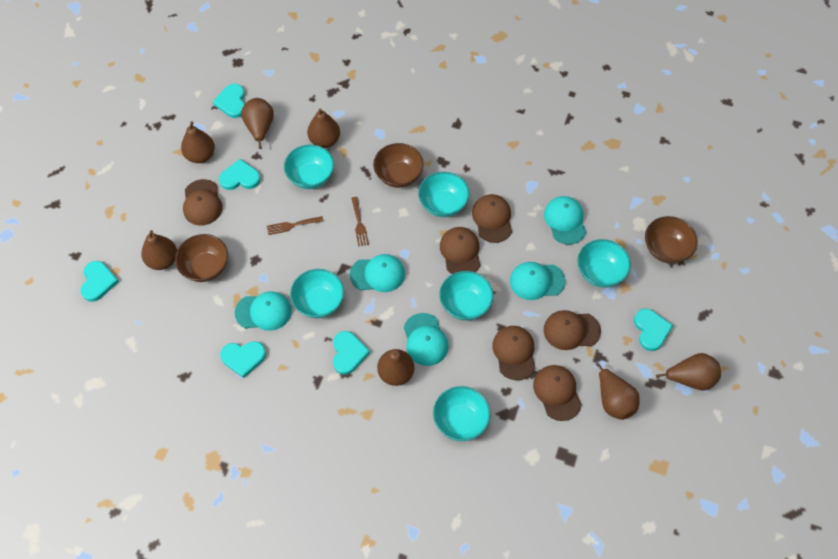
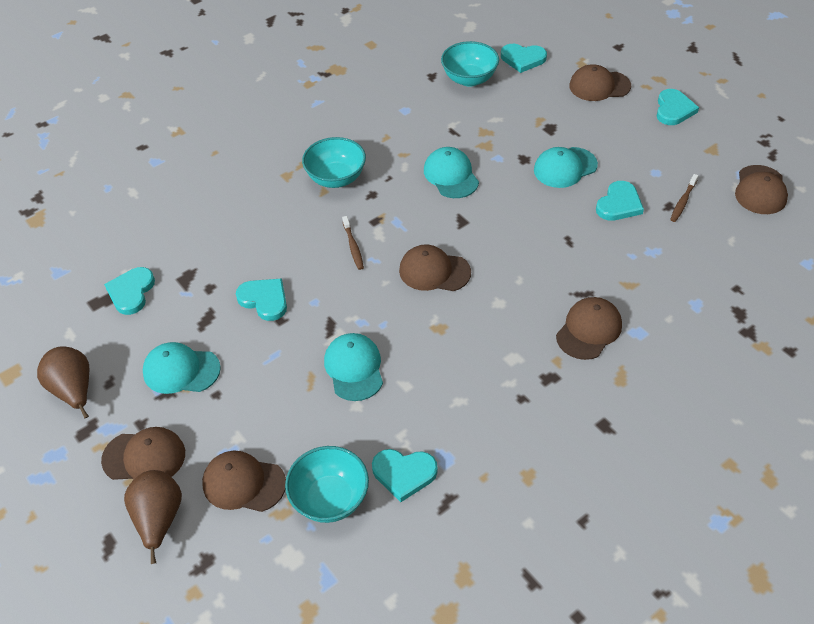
brown bowl: 3 -> 0
brown fork: 2 -> 0
brown pear: 7 -> 2
brown toothbrush: 0 -> 2
turquoise bowl: 6 -> 3
turquoise cap: 5 -> 4

